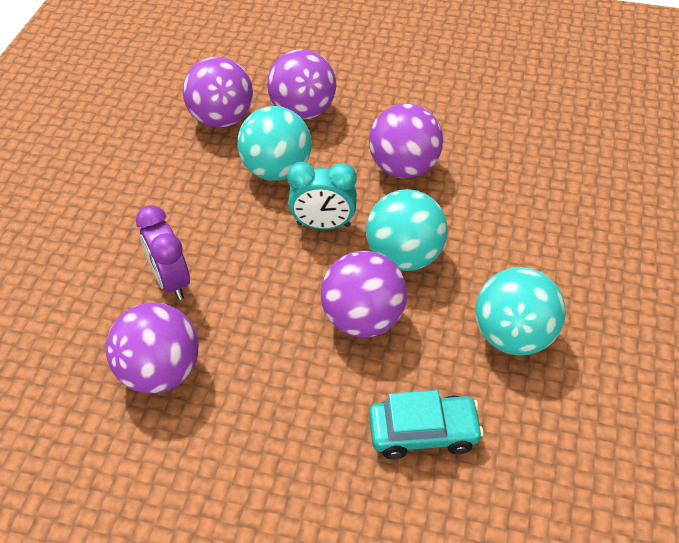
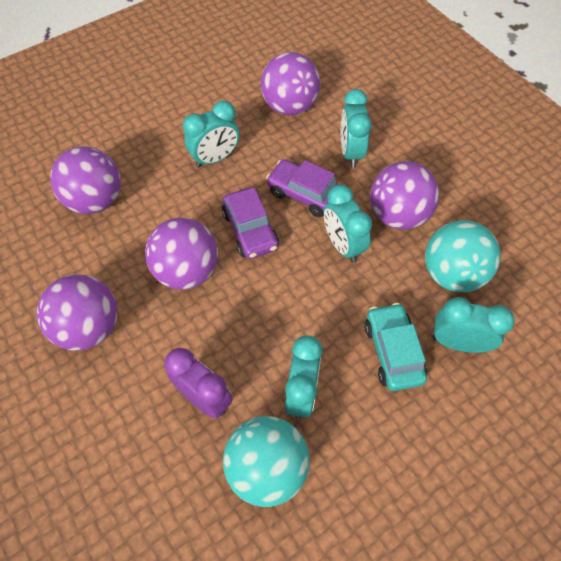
purple car: 0 -> 2
turquoise ball: 3 -> 2
turquoise clock: 1 -> 5

